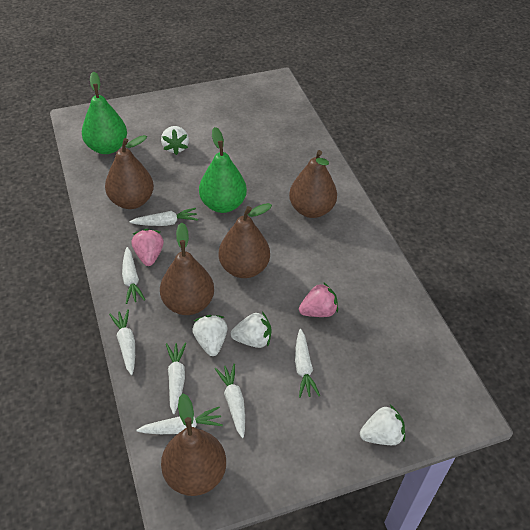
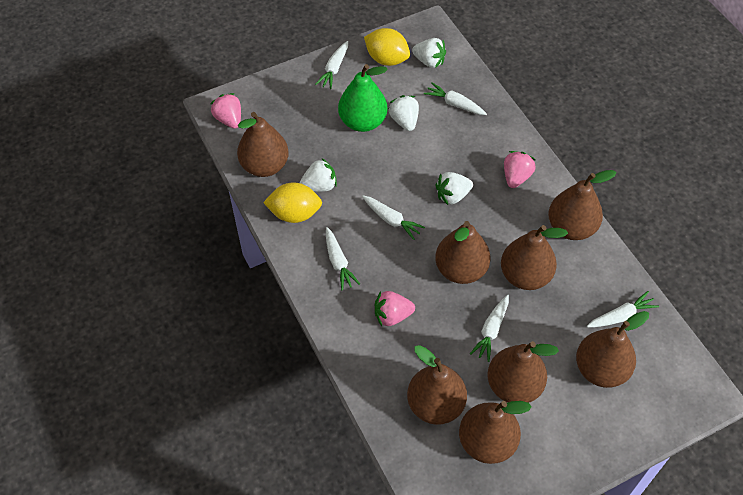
brown pear: 5 -> 8
green pear: 2 -> 1
pink strawberry: 2 -> 3
white carrot: 7 -> 6
yellow lemon: 0 -> 2

